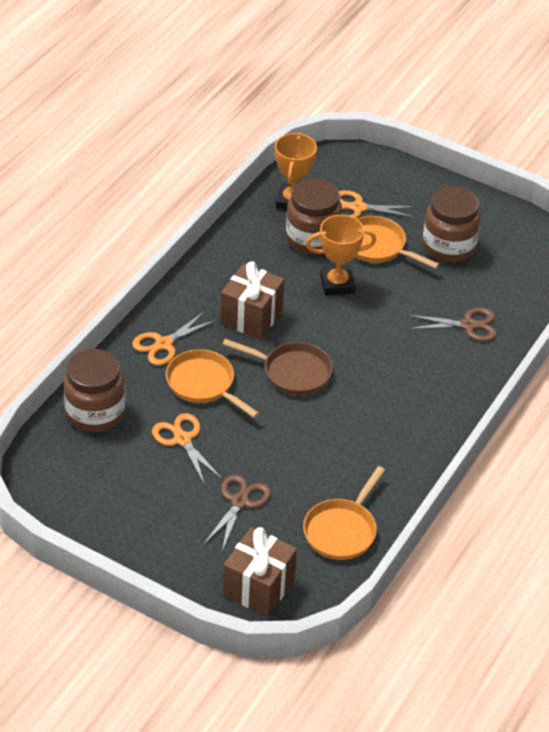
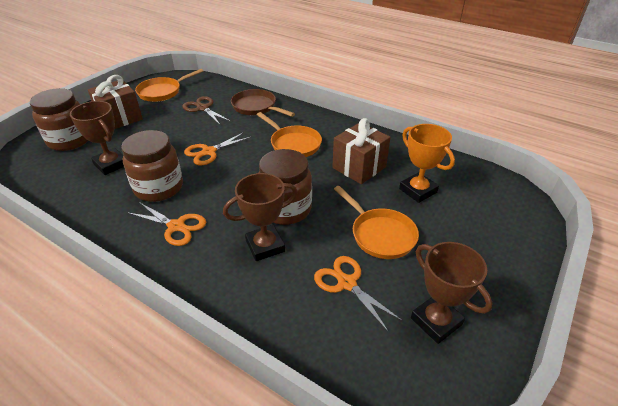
brown scissors: 2 -> 1
brown trophy: 0 -> 3
orange trophy: 2 -> 1

